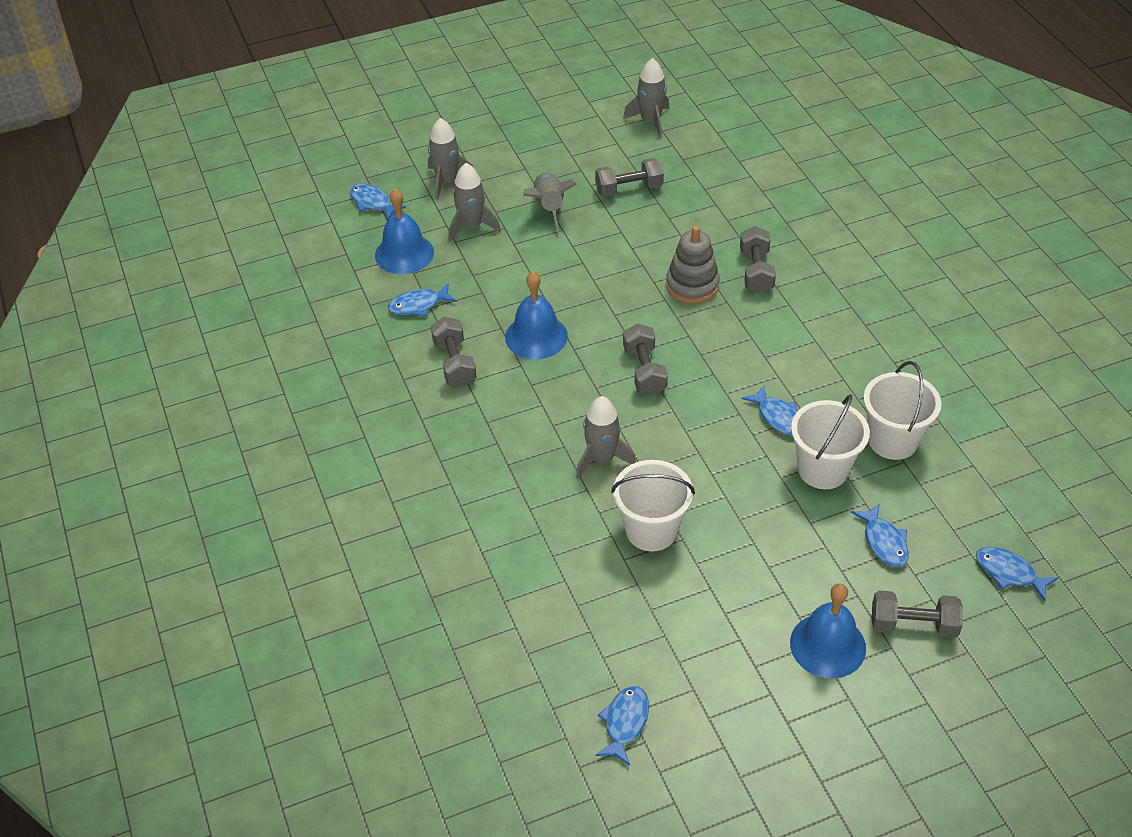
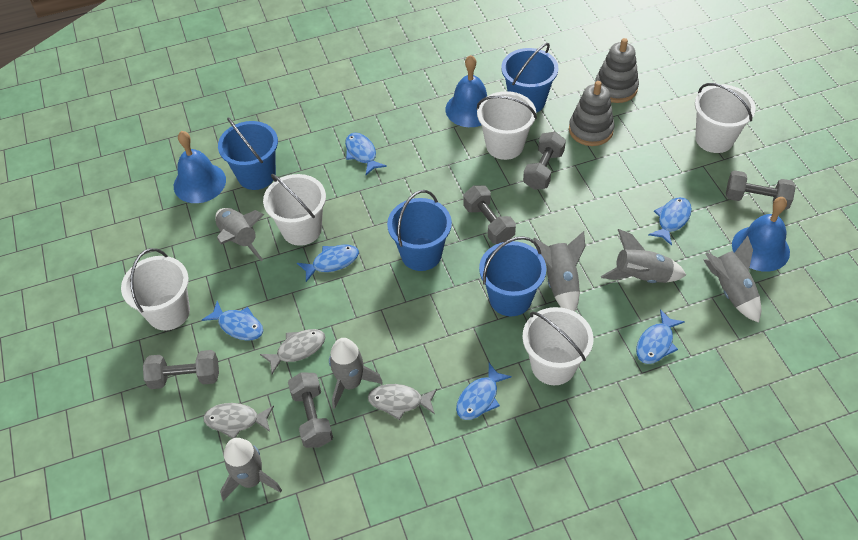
blue bucket: 0 -> 4
grey fish: 0 -> 3
grey rocket: 5 -> 6
grey stacking toy: 1 -> 2
white bucket: 3 -> 5

